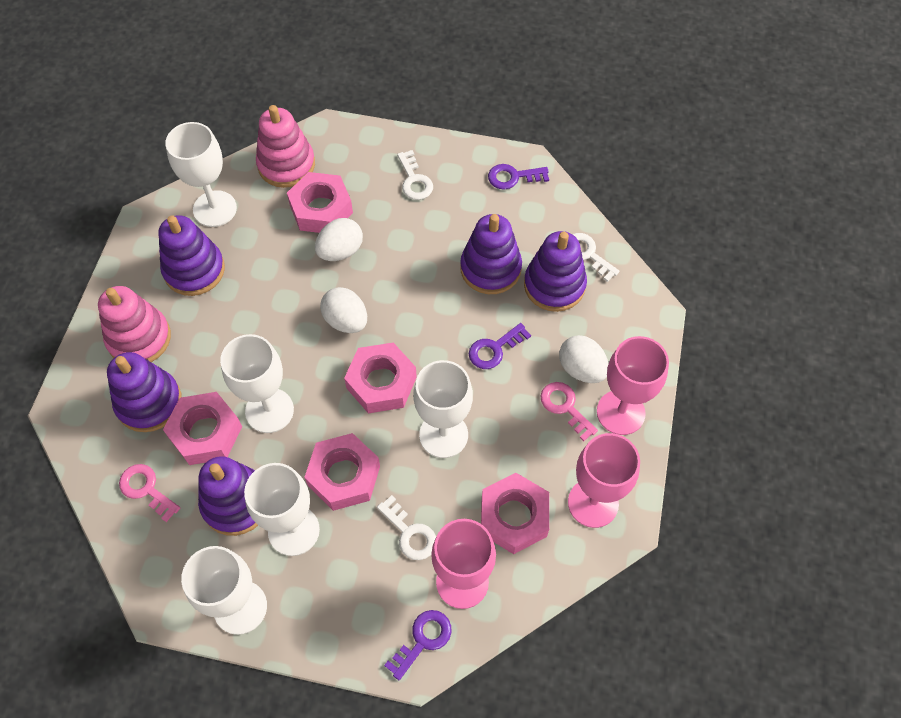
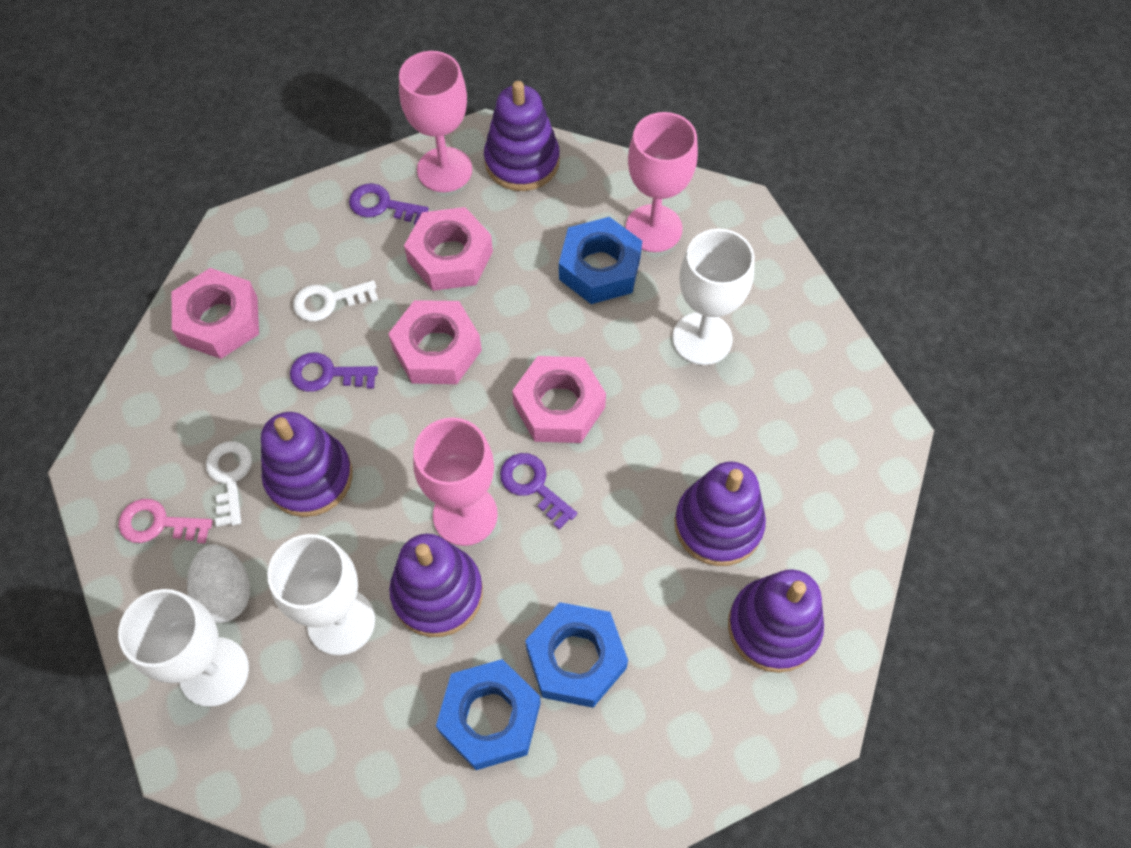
blue nut: 0 -> 3
pink key: 2 -> 1
pink nut: 5 -> 4
pink stacking toy: 2 -> 0
white egg: 3 -> 1
white goblet: 5 -> 3
white key: 3 -> 2

